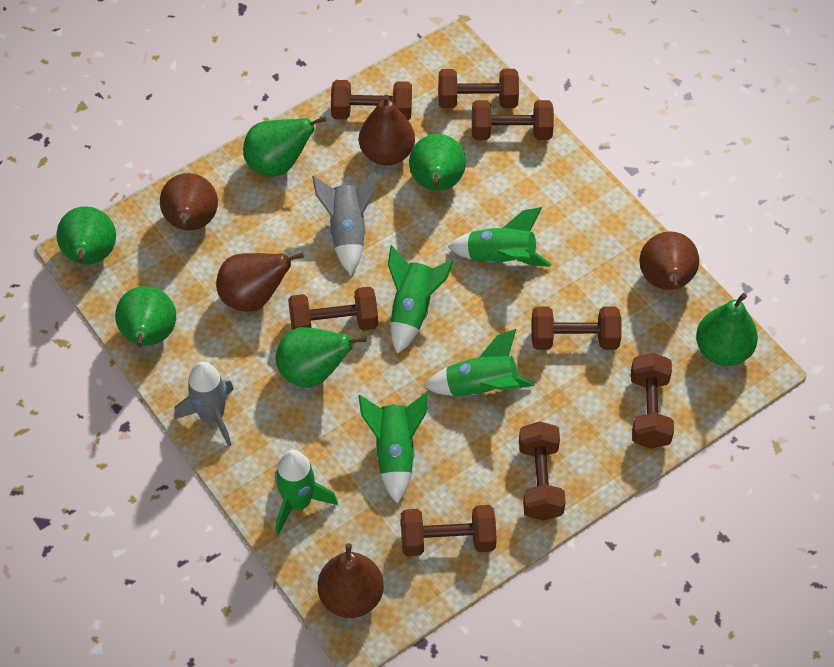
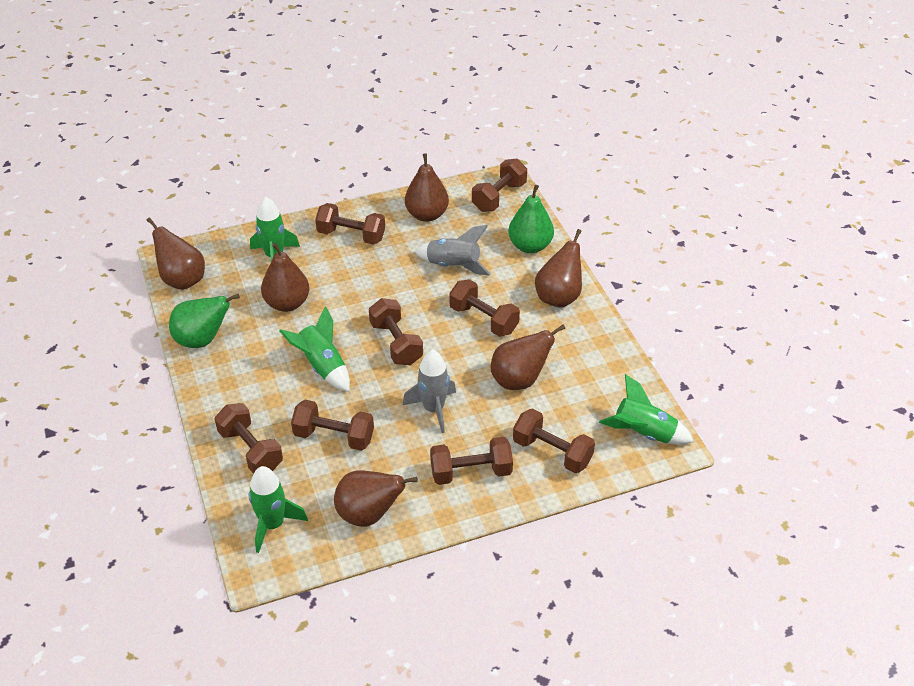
brown pear: 5 -> 6
green pear: 6 -> 2
green rocket: 5 -> 4

